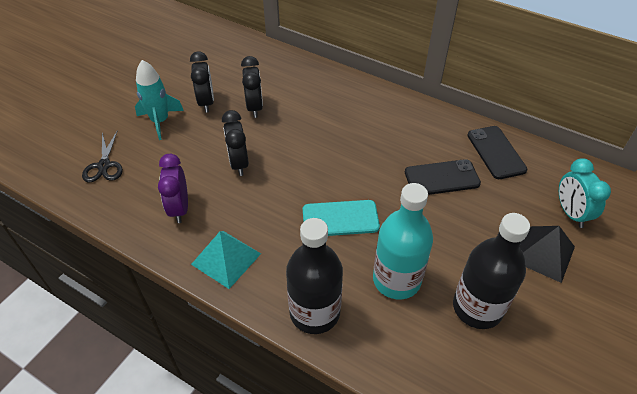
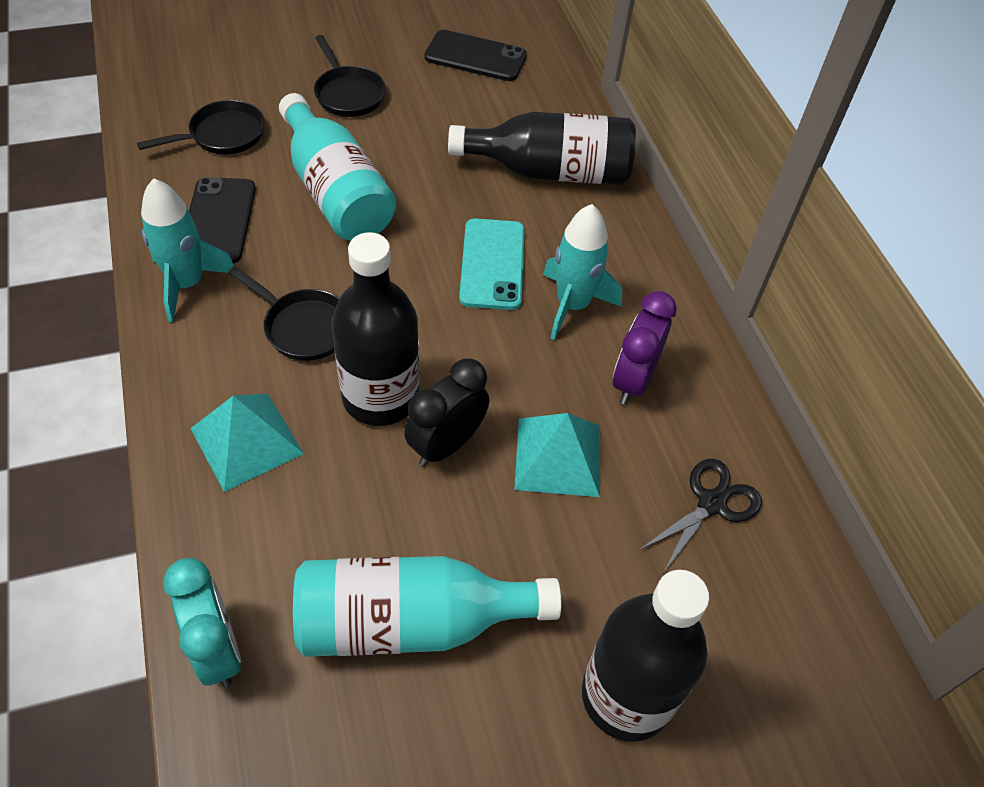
black bottle: 2 -> 3
black clock: 3 -> 1
black pan: 0 -> 3
black pyramid: 1 -> 0
turquoise bottle: 1 -> 2
turquoise pyramid: 1 -> 2
turquoise rocket: 1 -> 2

